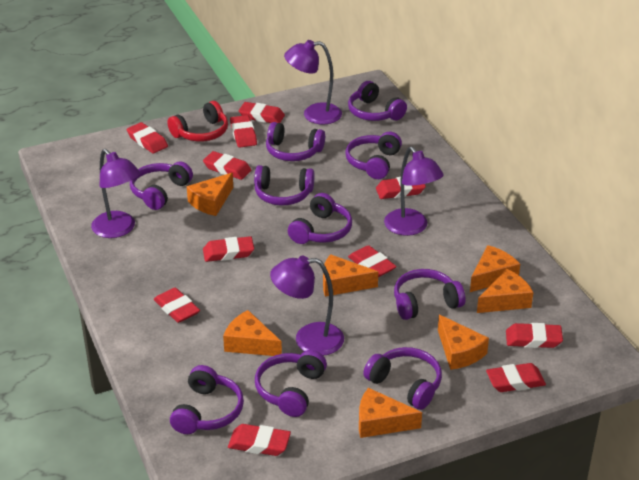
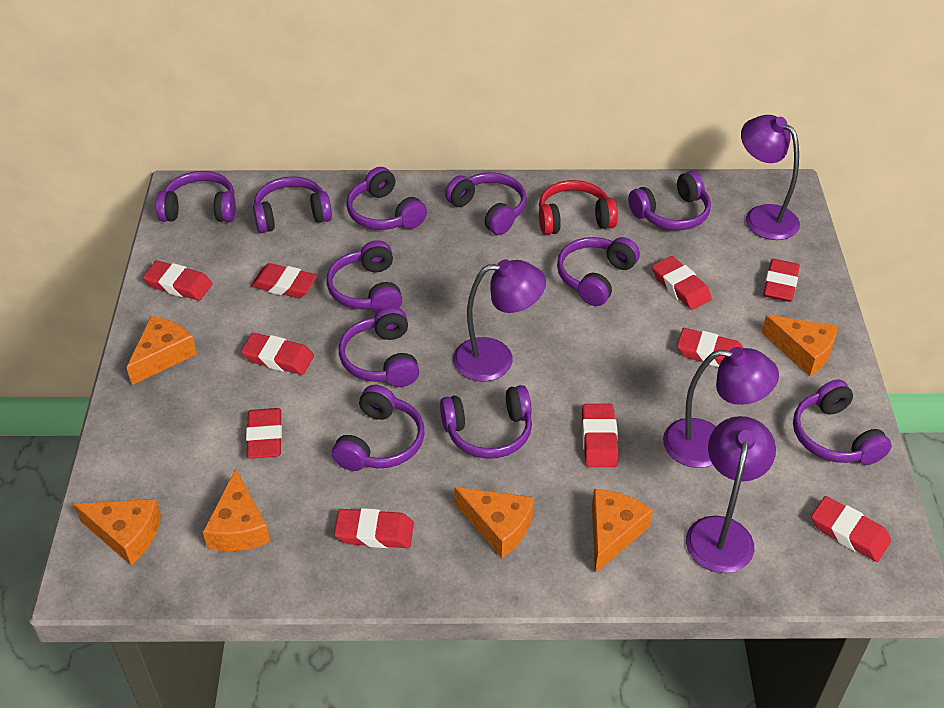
orange cheese: 7 -> 6
purple headphones: 10 -> 11
red eraser: 11 -> 10

